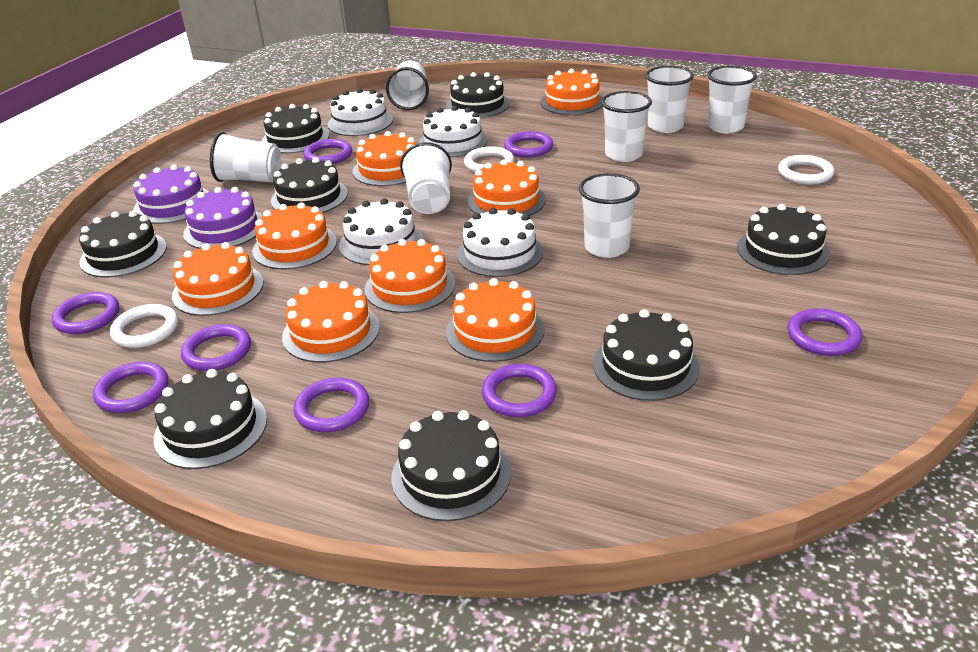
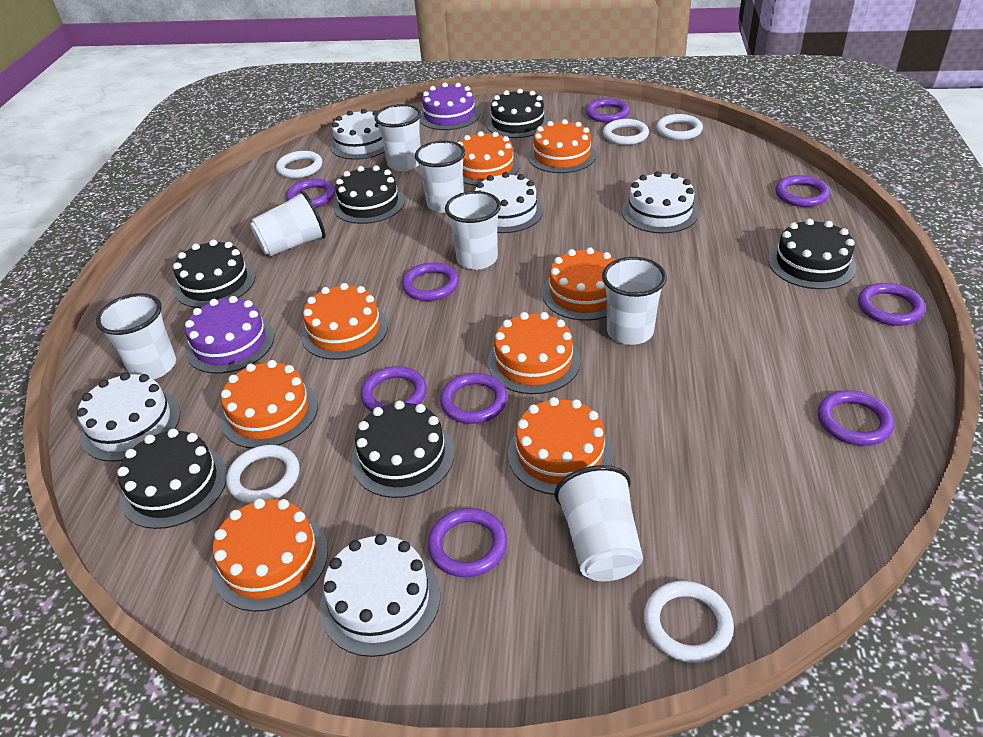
black cake: 8 -> 6
purple ring: 8 -> 9
white cake: 4 -> 5
white ring: 3 -> 5

